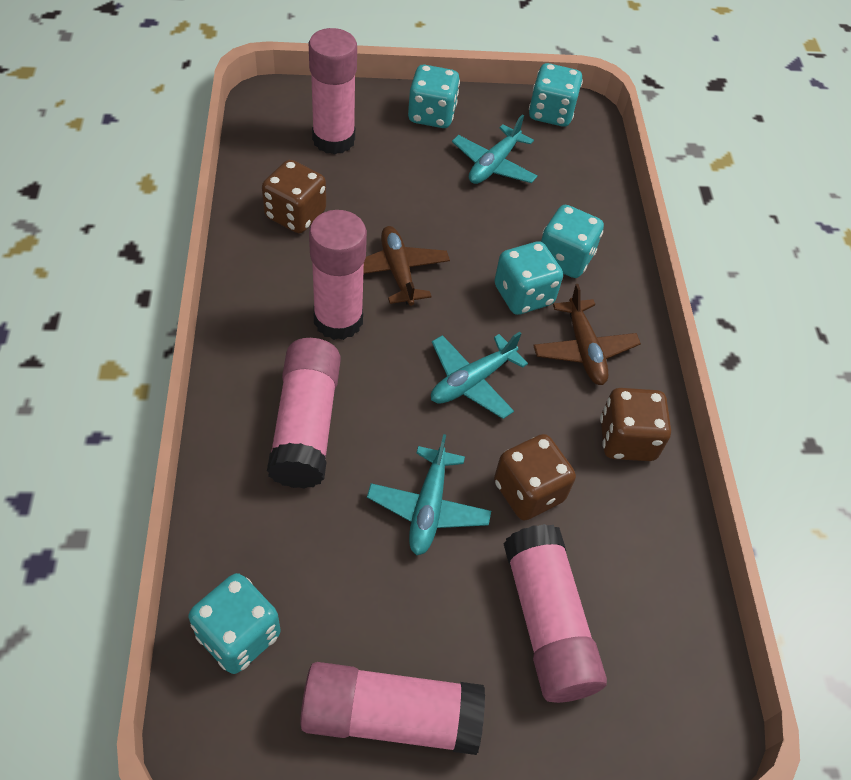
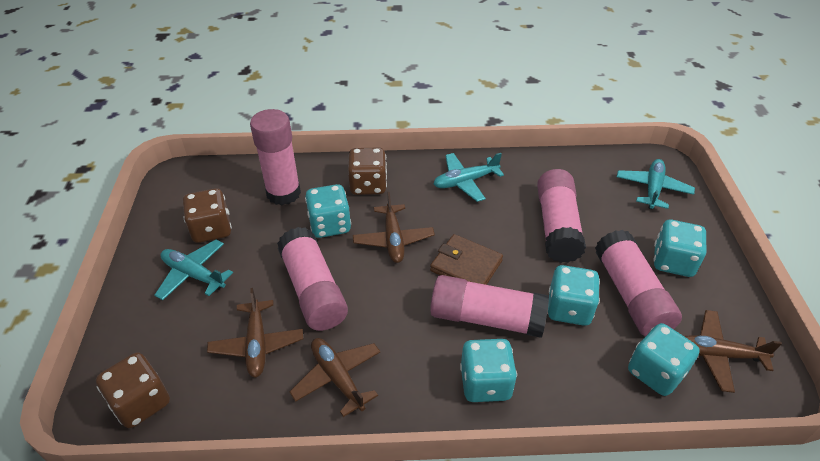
brown plane: 2 -> 4
brown wallet: 0 -> 1

